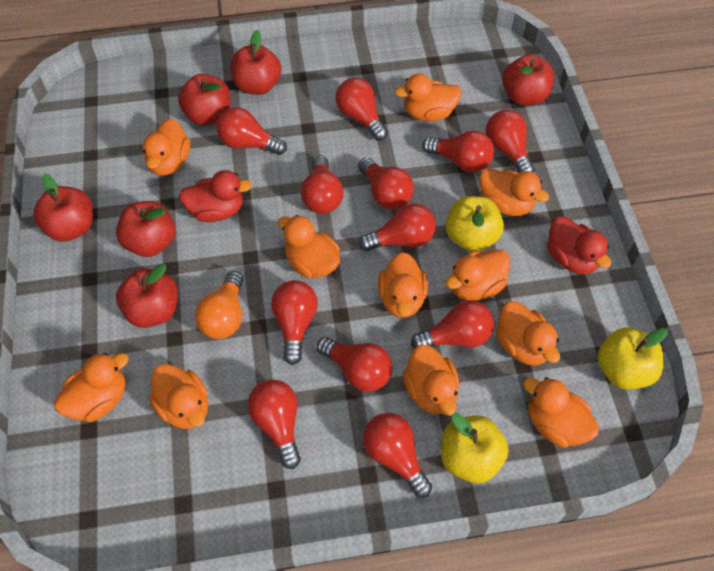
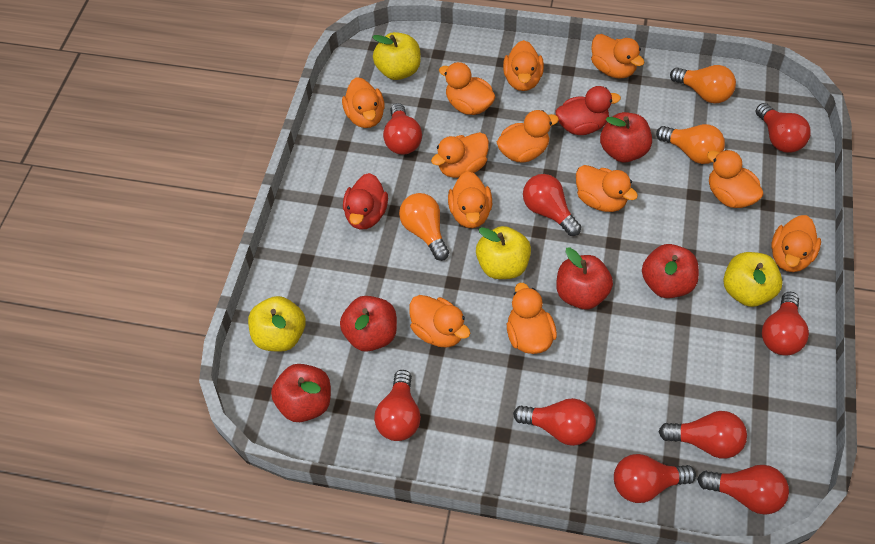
orange duck: 11 -> 12
orange light bulb: 1 -> 3
red apple: 6 -> 5
red light bulb: 12 -> 9
yellow apple: 3 -> 4

